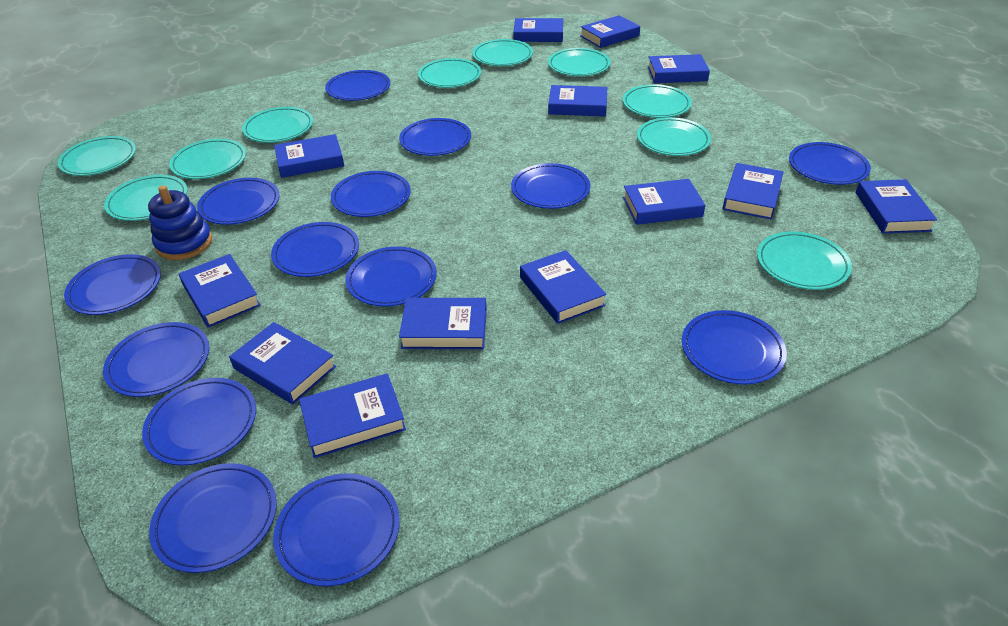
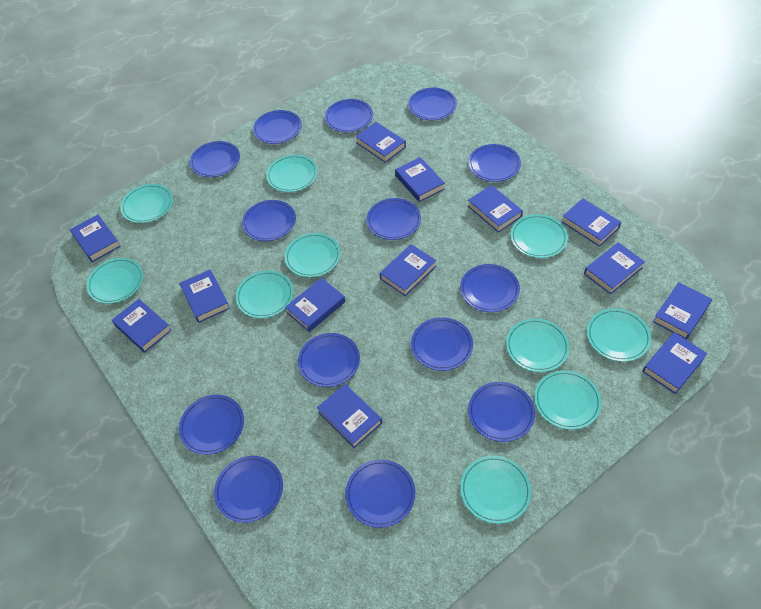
blue stacking toy: 1 -> 0

